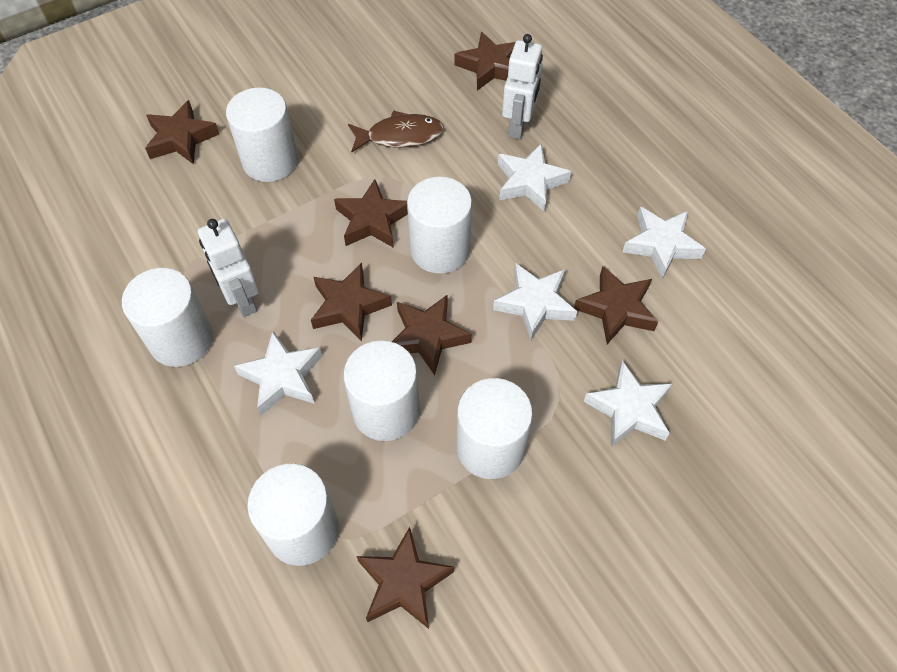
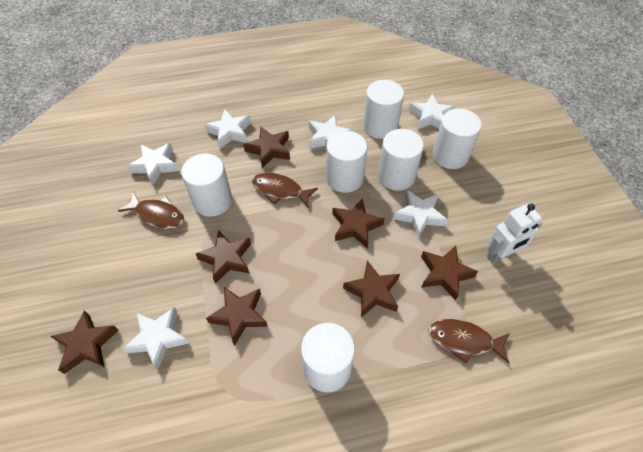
brown fish: 1 -> 3
white robot: 2 -> 1
white star: 5 -> 6

